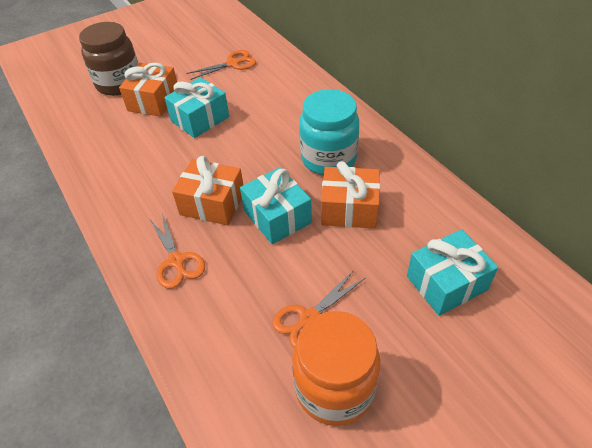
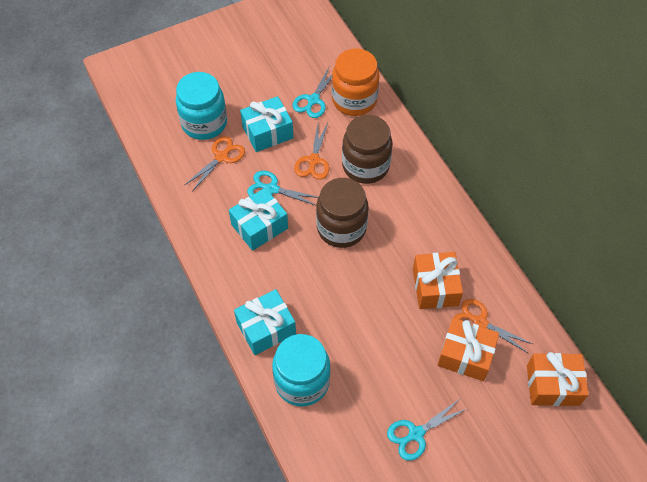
brown jar: 1 -> 2
turquoise jar: 1 -> 2
turquoise scissors: 0 -> 3

